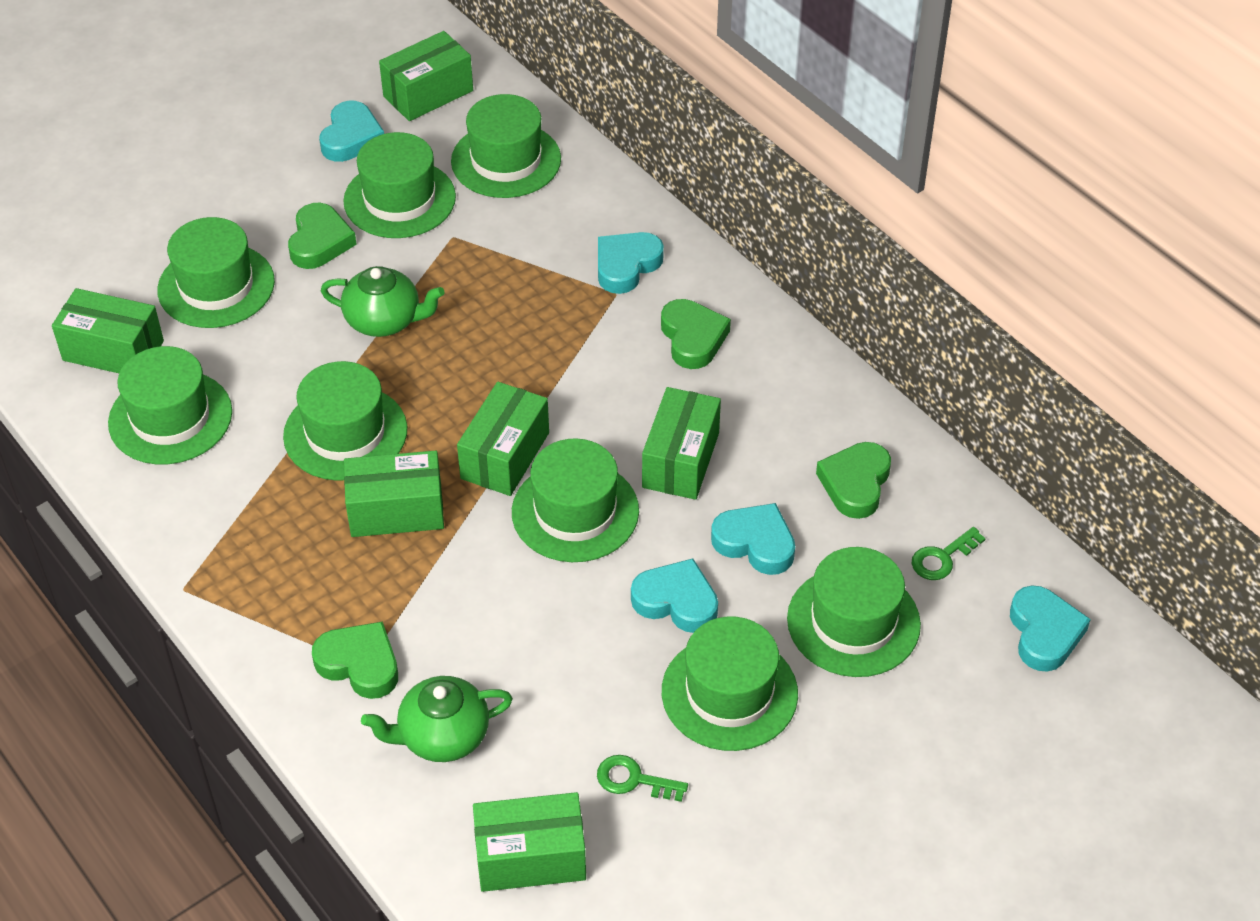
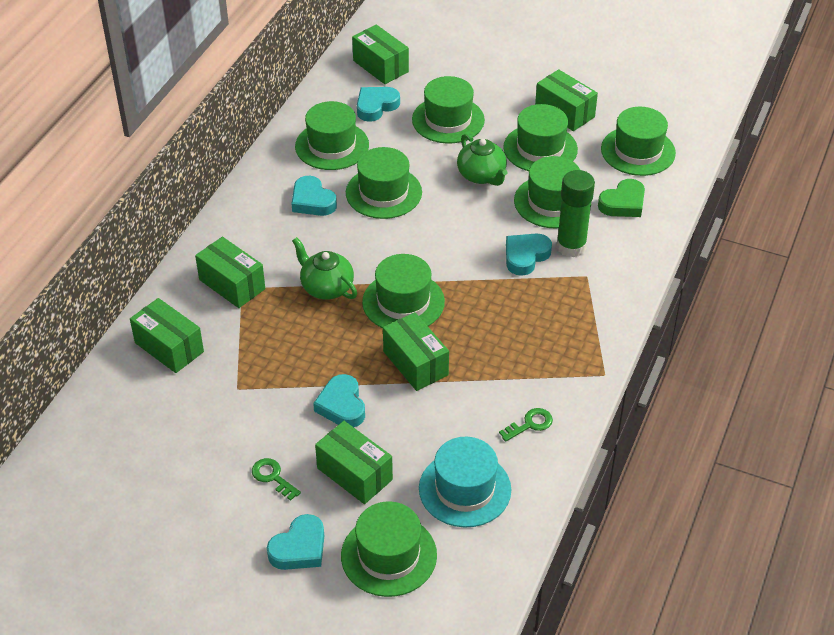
green glue stick: 0 -> 1
green heart: 4 -> 1
turquoise hat: 0 -> 1

